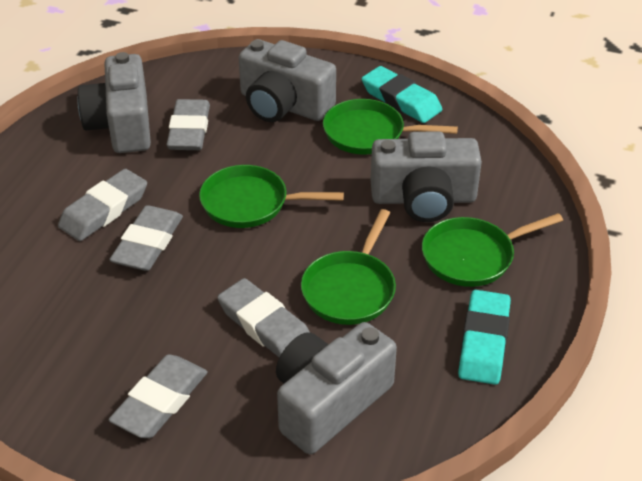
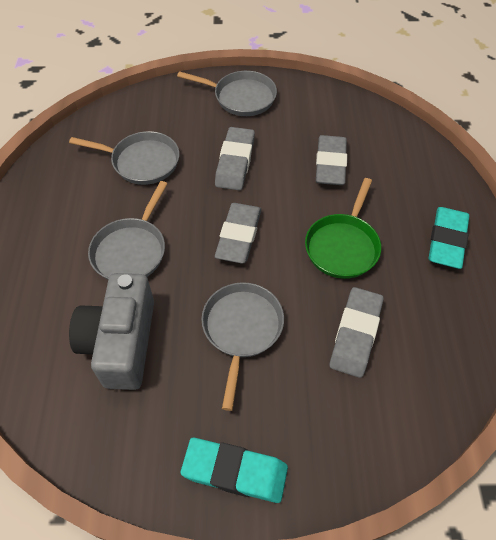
green pan: 4 -> 1
grey camera: 4 -> 1
grey eraser: 5 -> 4
grey pan: 0 -> 4

